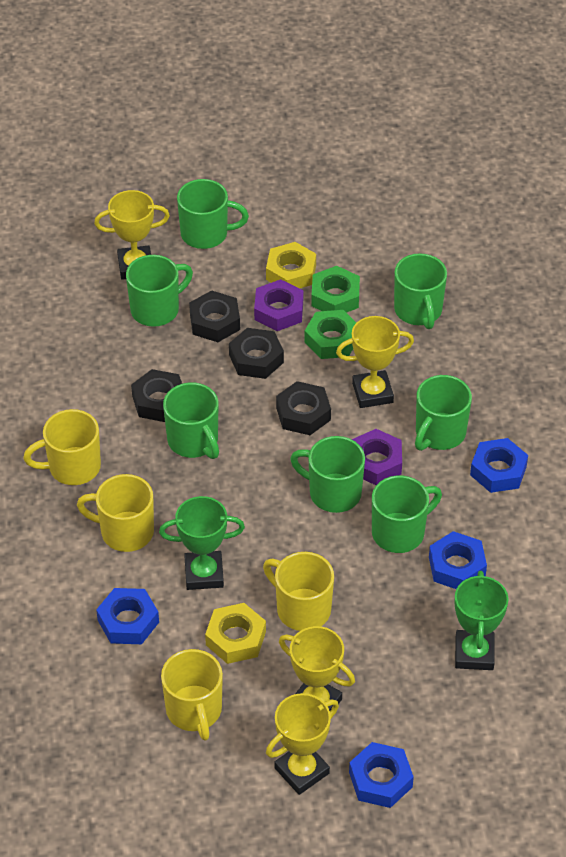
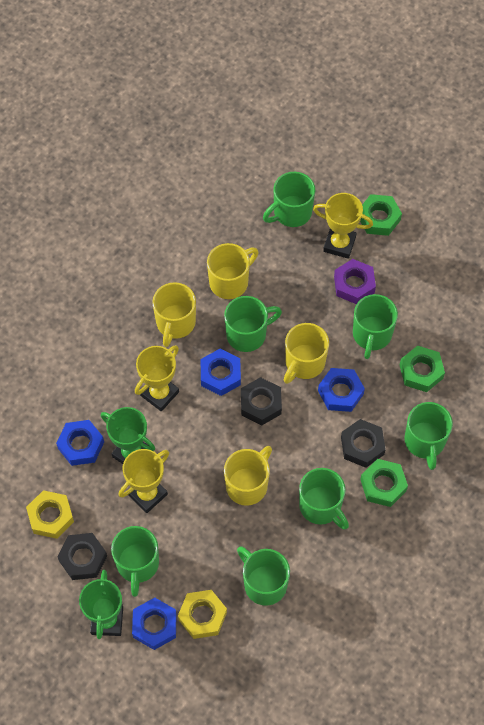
black nut: 4 -> 3
green nut: 2 -> 3
purple nut: 2 -> 1
yellow trophy: 4 -> 3

